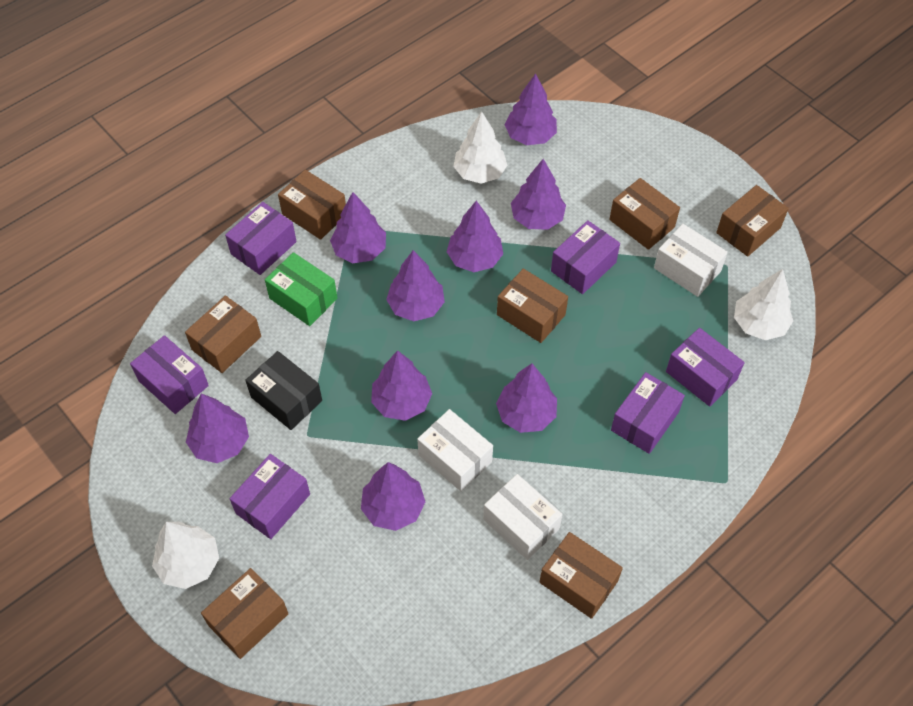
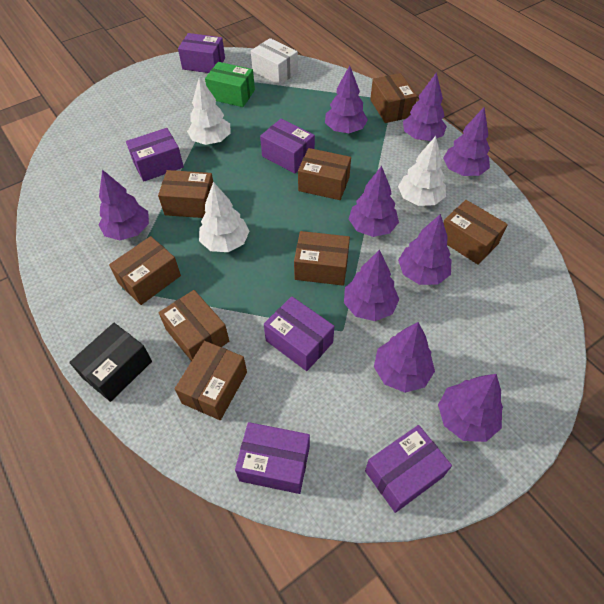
brown box: 7 -> 8
white box: 3 -> 1

